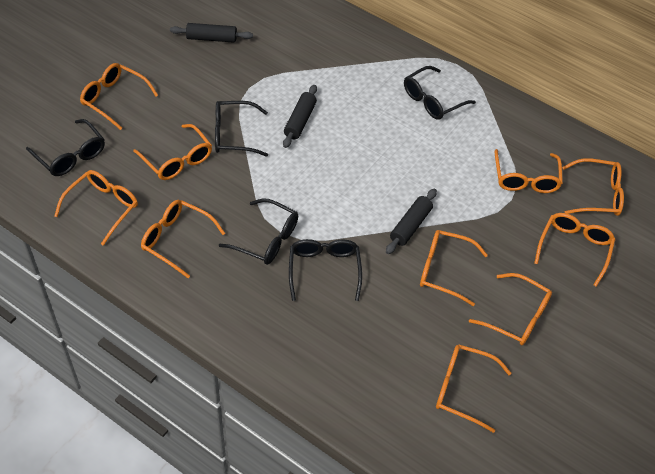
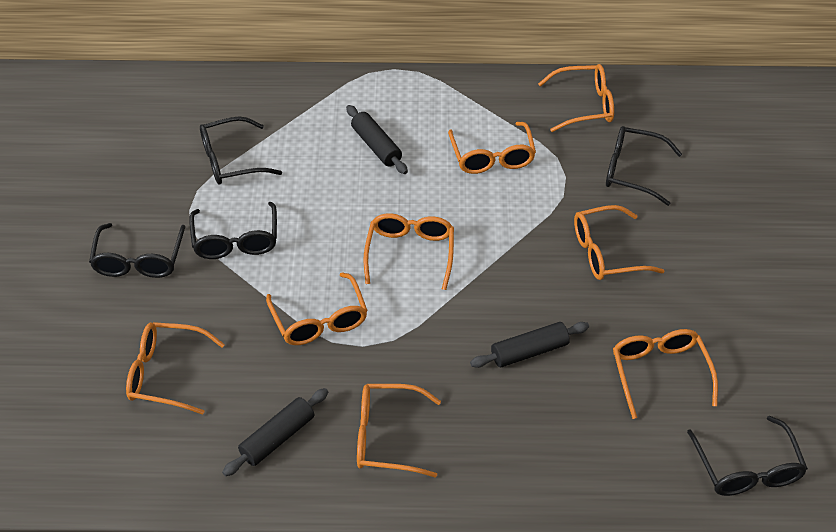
orange glasses: 10 -> 8

